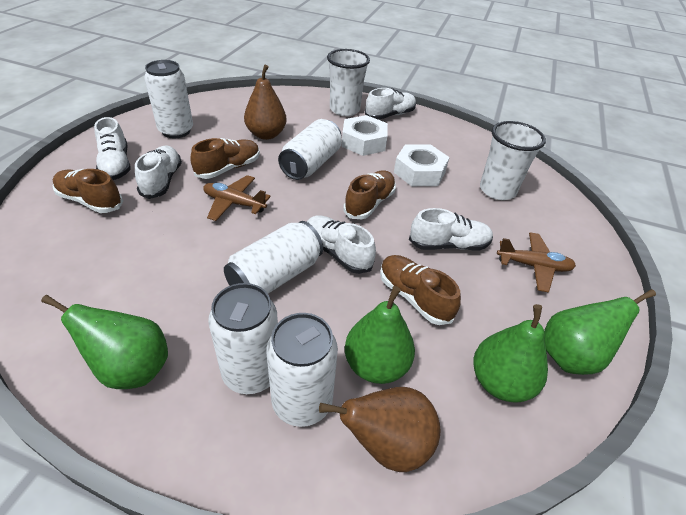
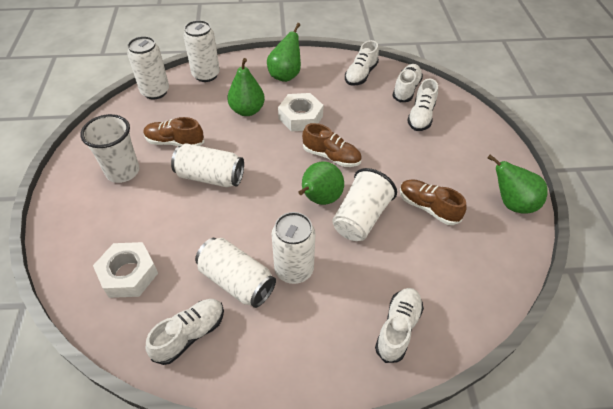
brown pear: 2 -> 0
brown plane: 2 -> 0
brown shoe: 4 -> 3

